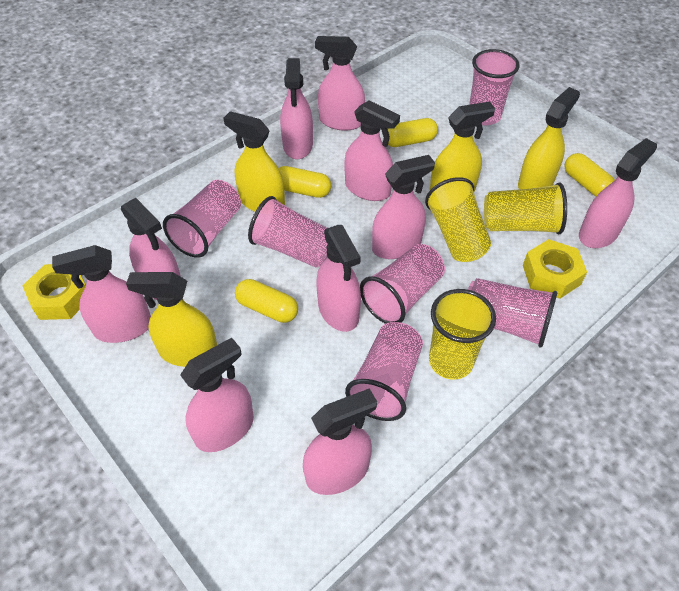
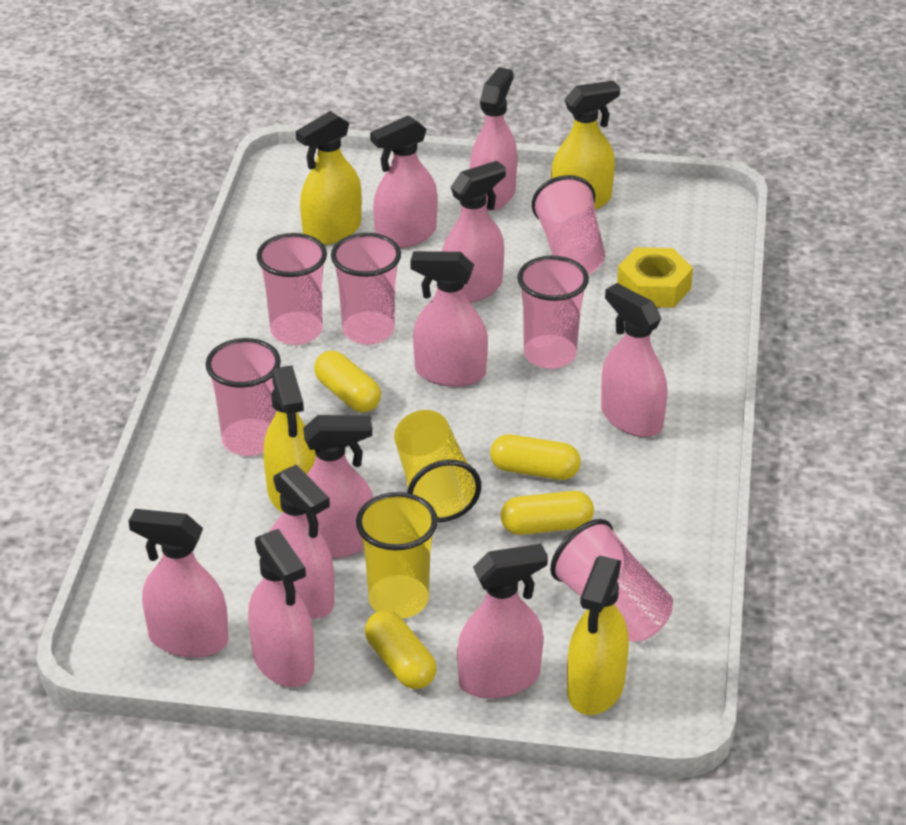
yellow cup: 3 -> 2
yellow nut: 2 -> 1

